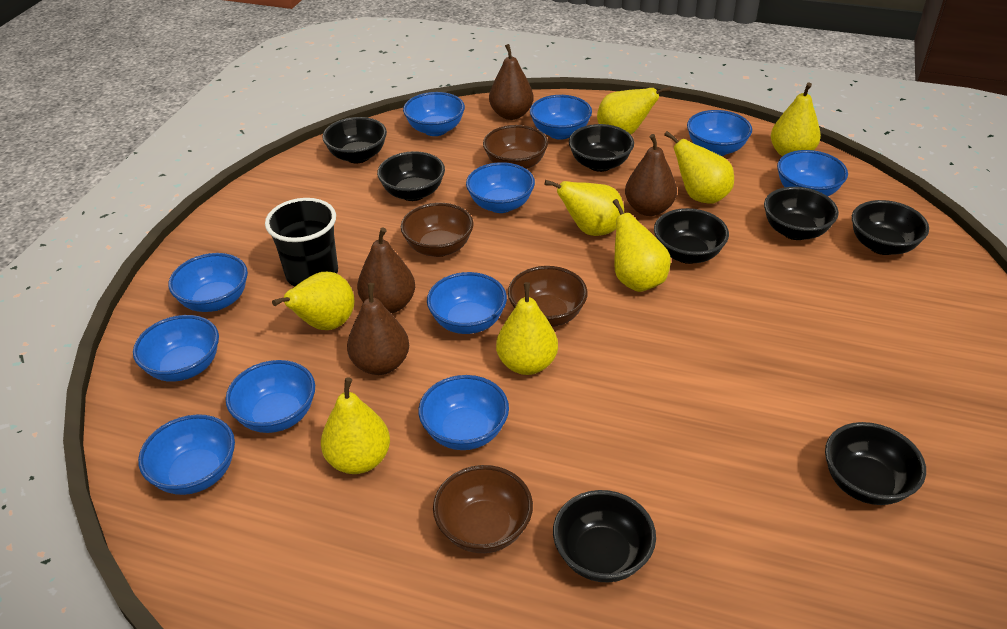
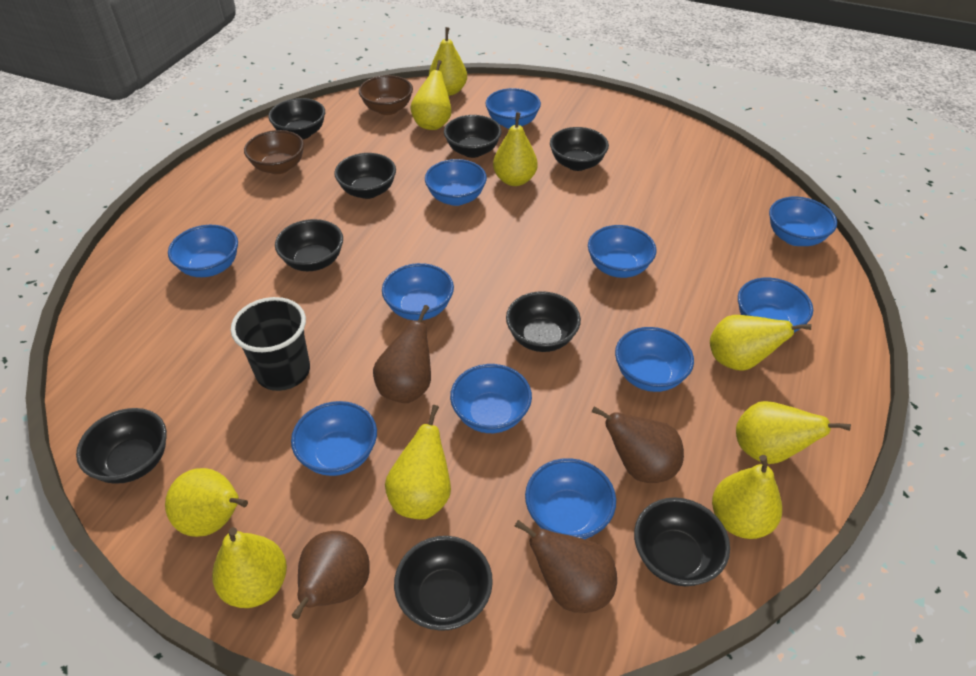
black bowl: 8 -> 9
brown bowl: 4 -> 2
yellow pear: 8 -> 9

